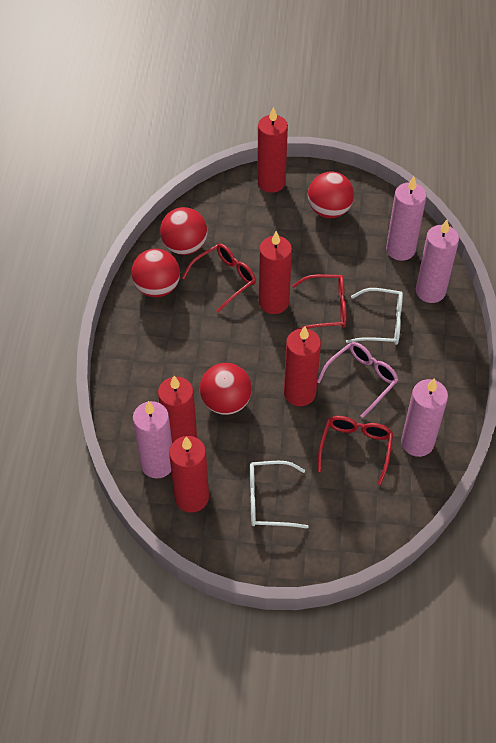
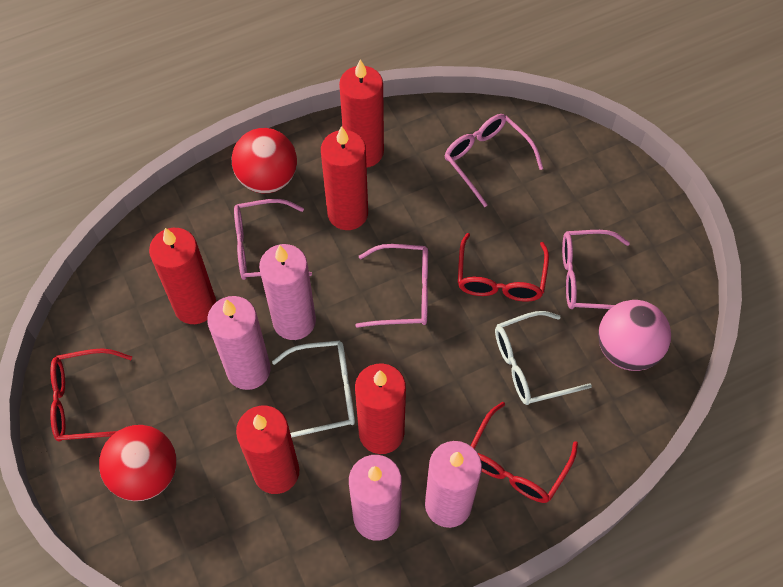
pink ball: 0 -> 1
pink glasses: 1 -> 4
red ball: 4 -> 2

